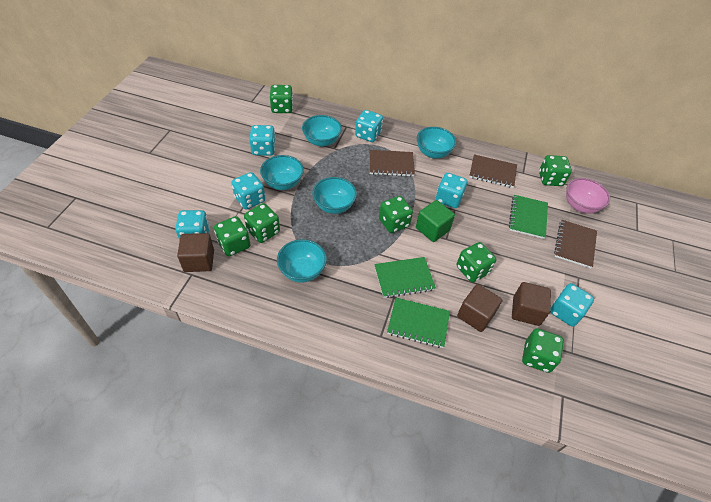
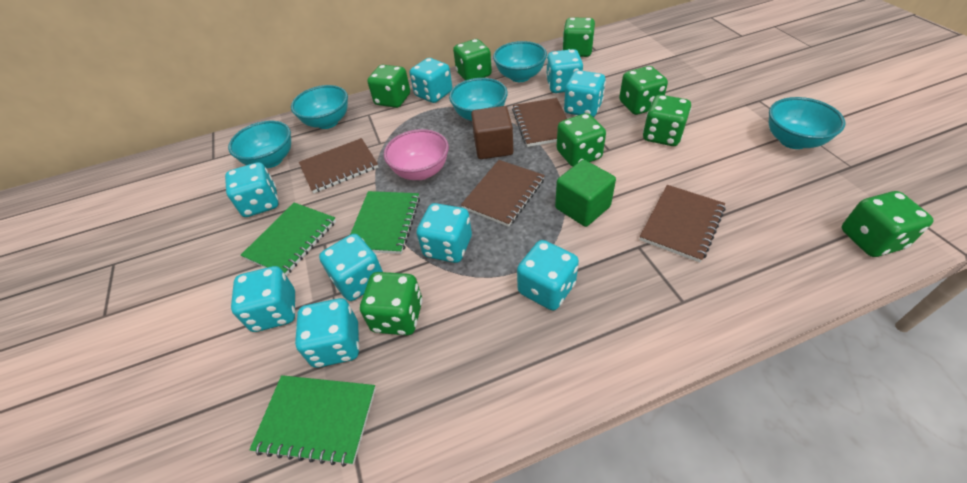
brown cube: 3 -> 1
brown notebook: 3 -> 4
green dice: 7 -> 8
turquoise dice: 6 -> 9

